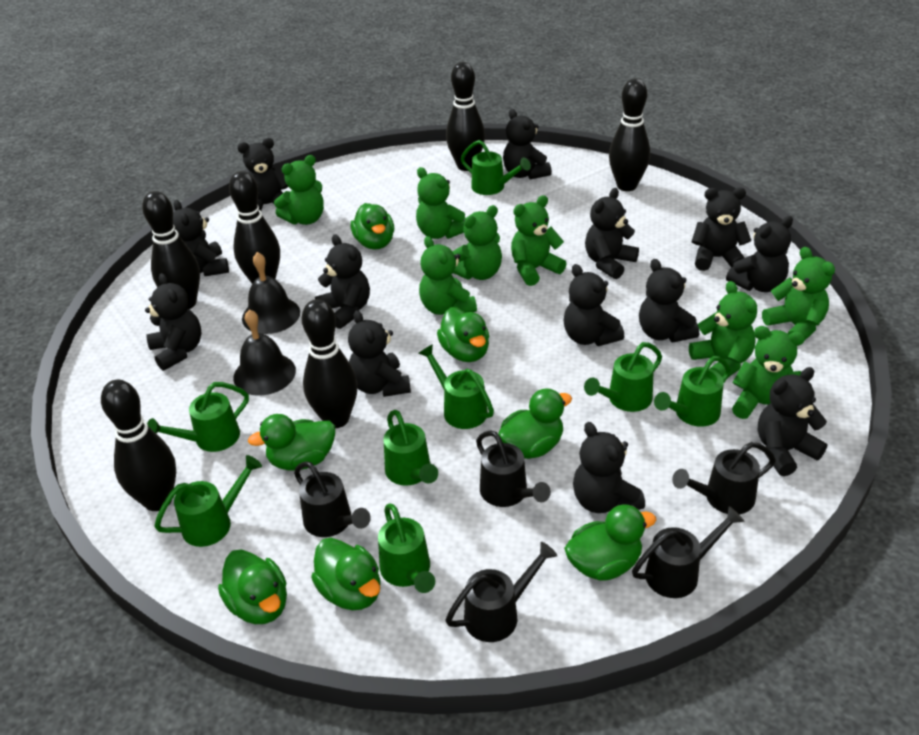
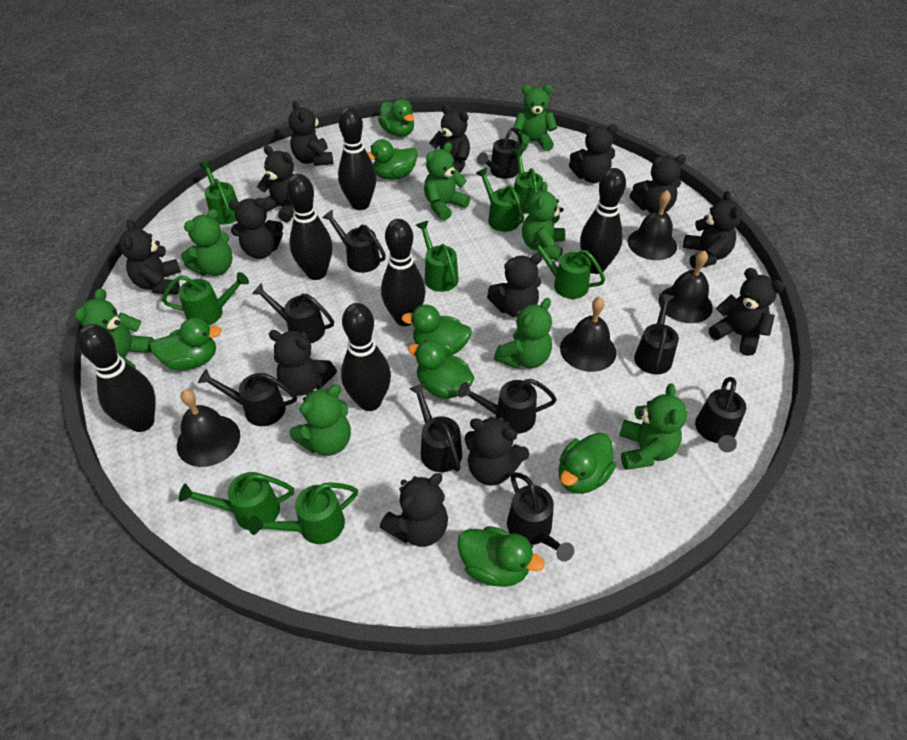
black bell: 2 -> 4
black watering can: 5 -> 9

